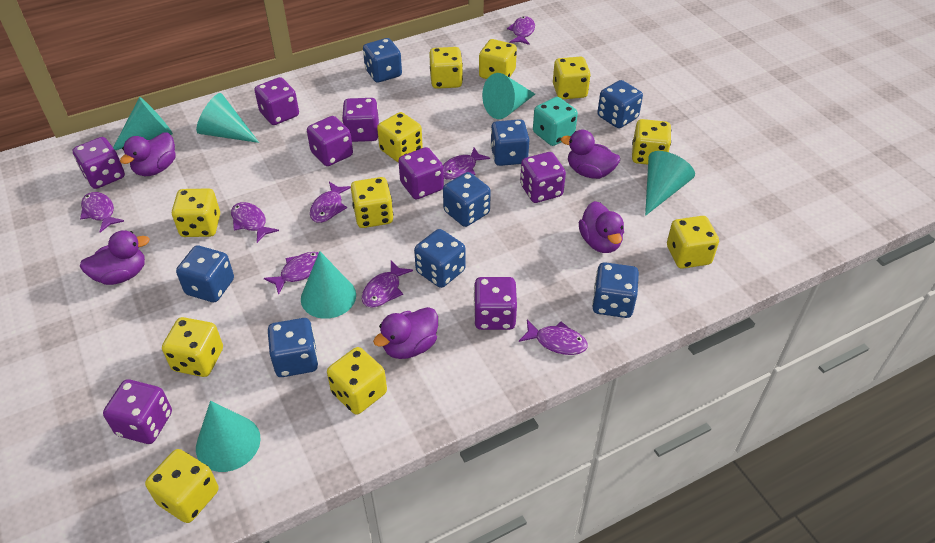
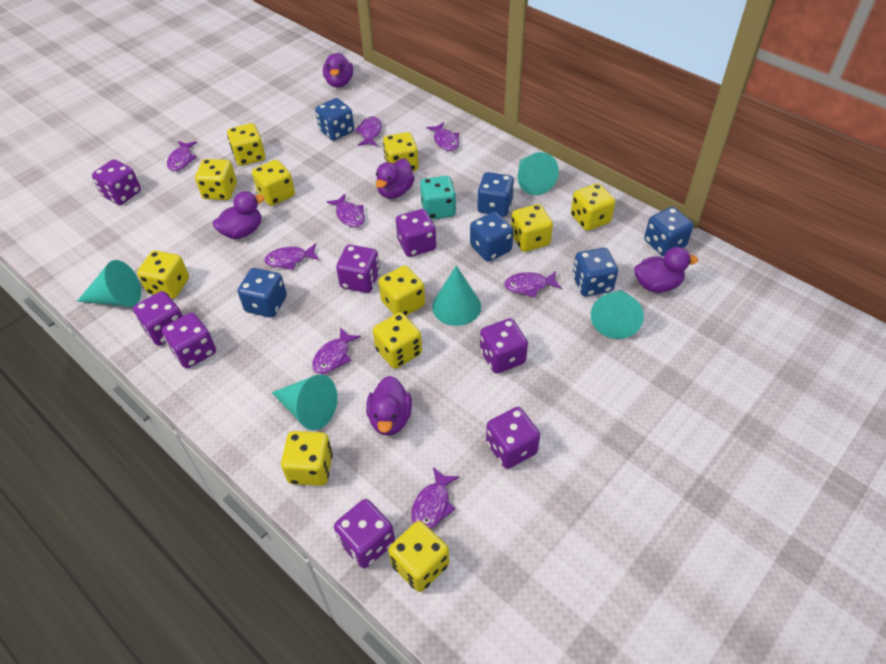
blue dice: 8 -> 6
turquoise cone: 6 -> 5

